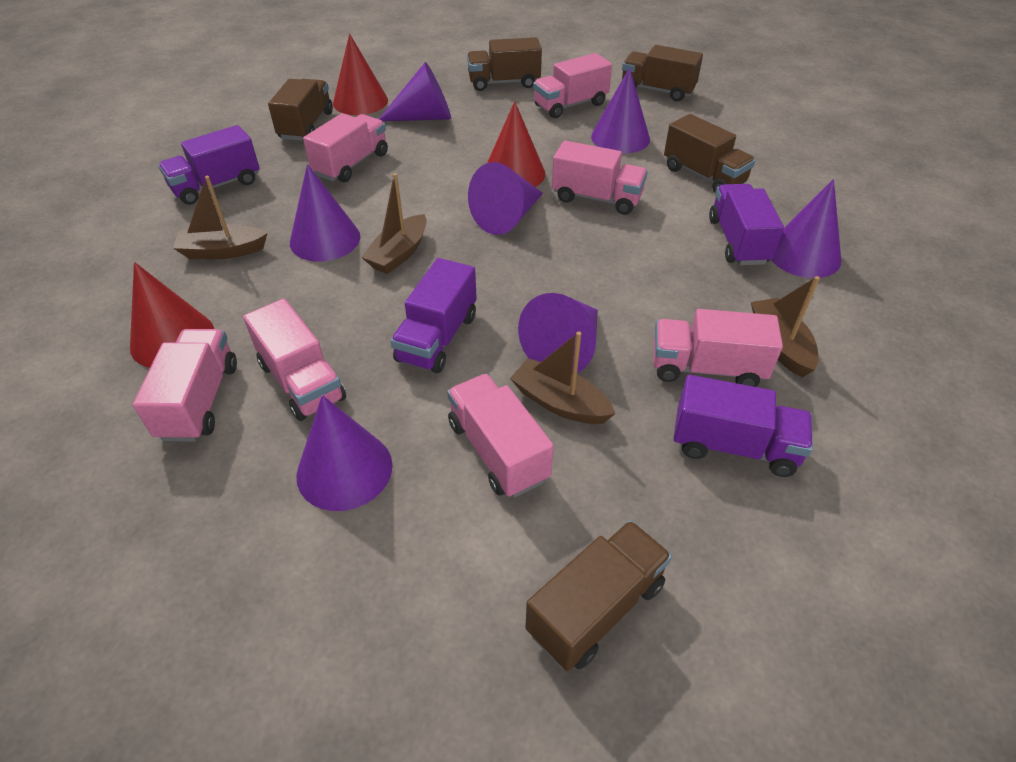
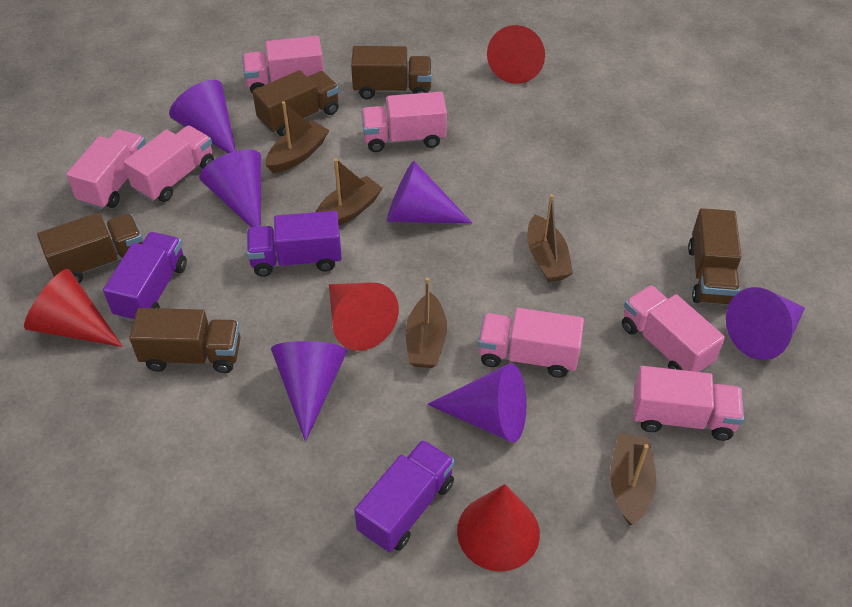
brown boat: 4 -> 5
purple cone: 7 -> 6
purple truck: 4 -> 3
red cone: 3 -> 4

